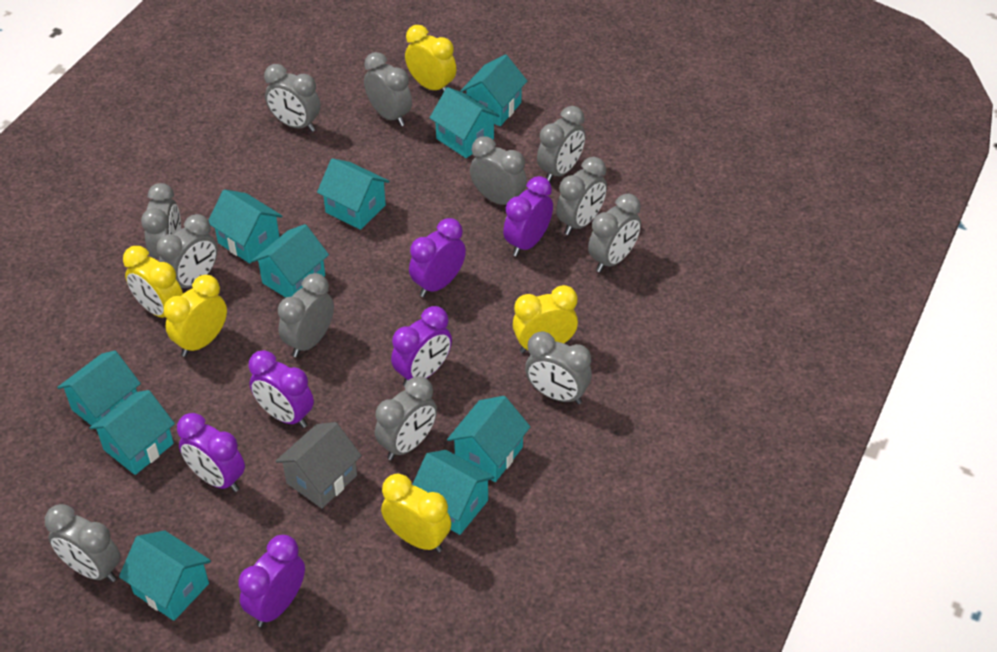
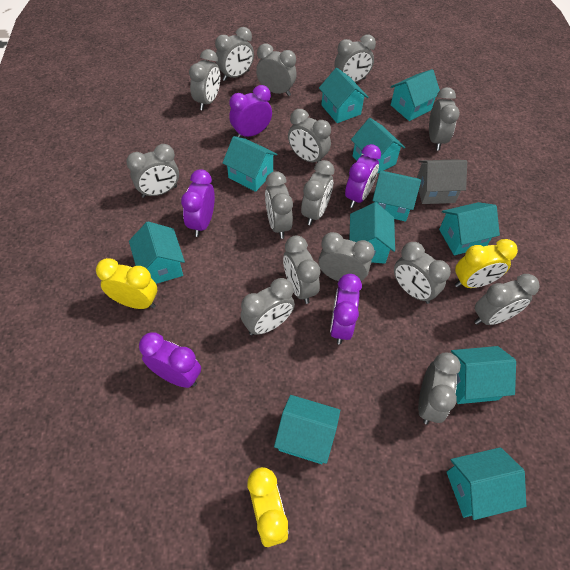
grey clock: 12 -> 15
purple clock: 6 -> 5
turquoise house: 10 -> 11
yellow clock: 5 -> 3

